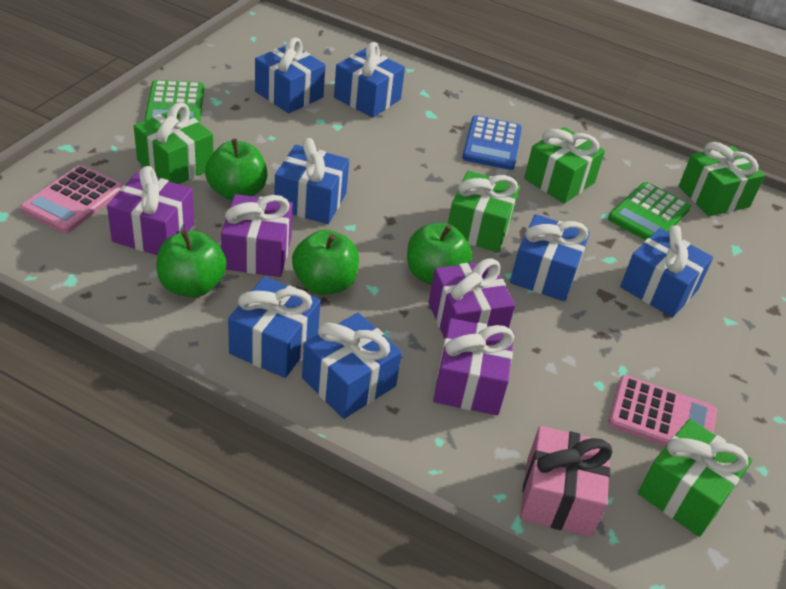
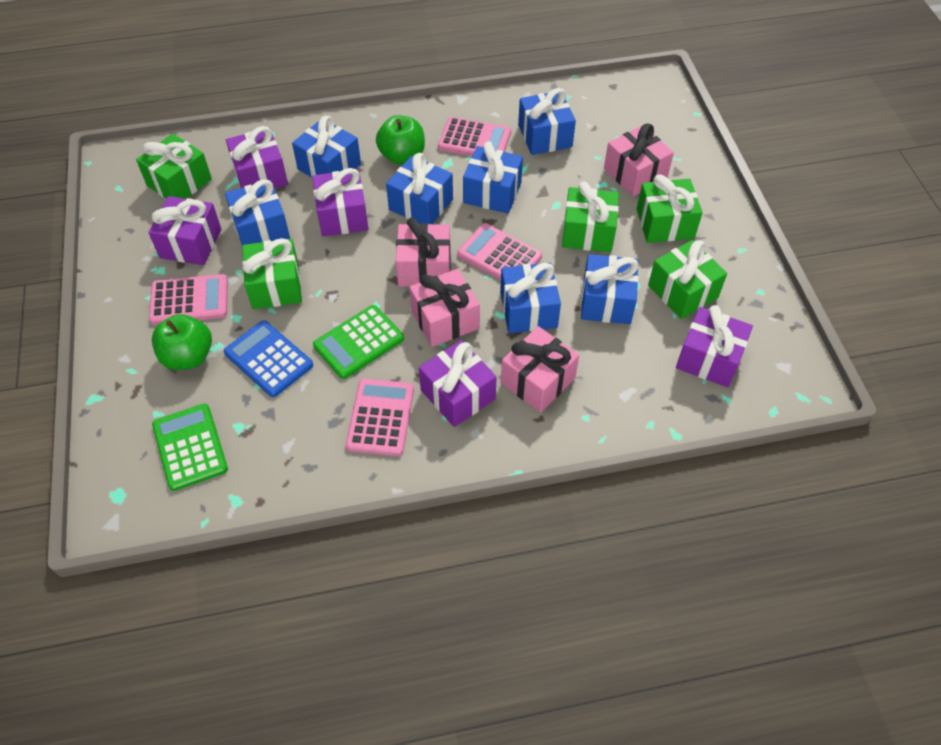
green apple: 4 -> 2
pink calculator: 2 -> 4
pink gift: 1 -> 4
purple gift: 4 -> 5

